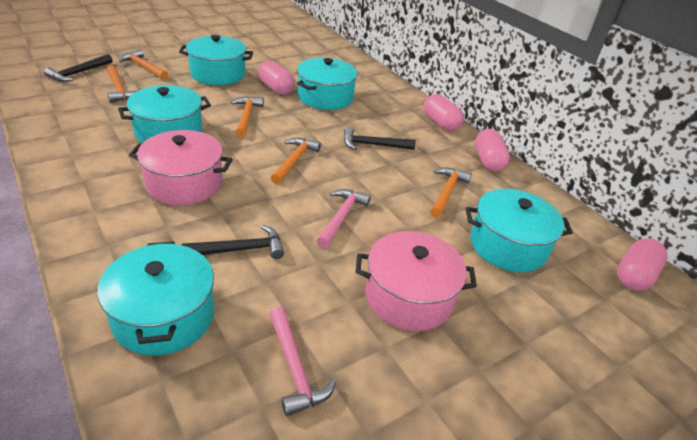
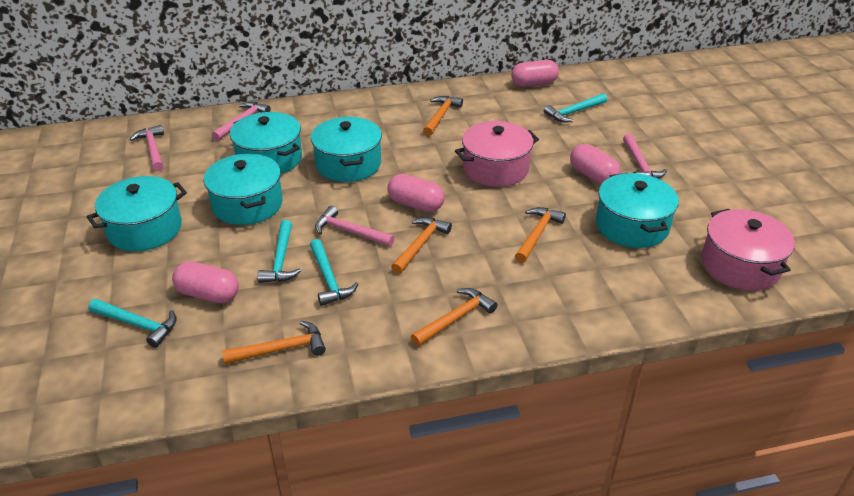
black hammer: 3 -> 0
pink hammer: 2 -> 4
turquoise hammer: 0 -> 4

